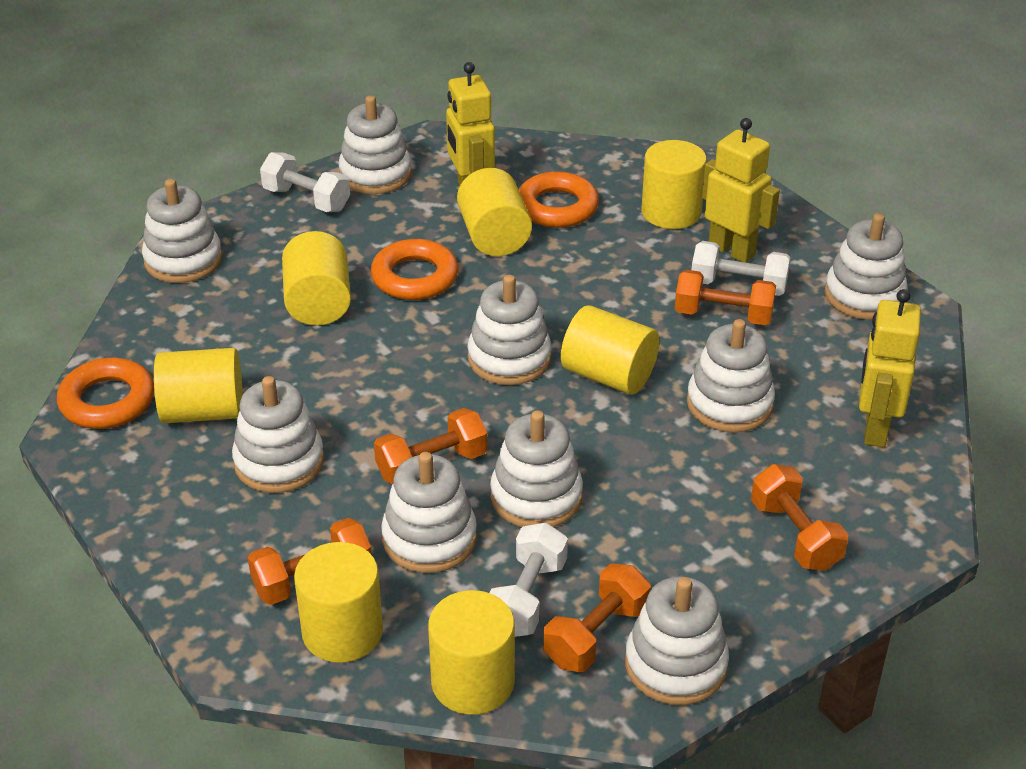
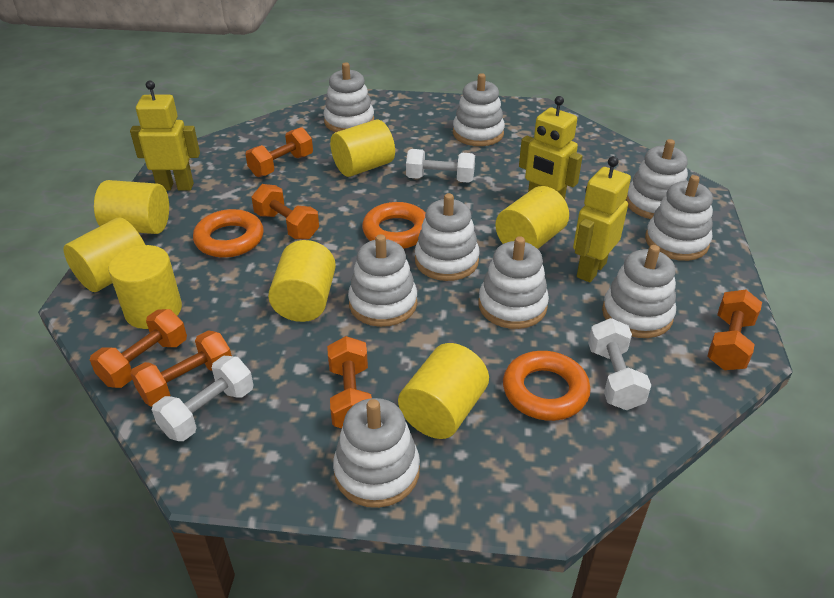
orange dumbbell: 5 -> 6

